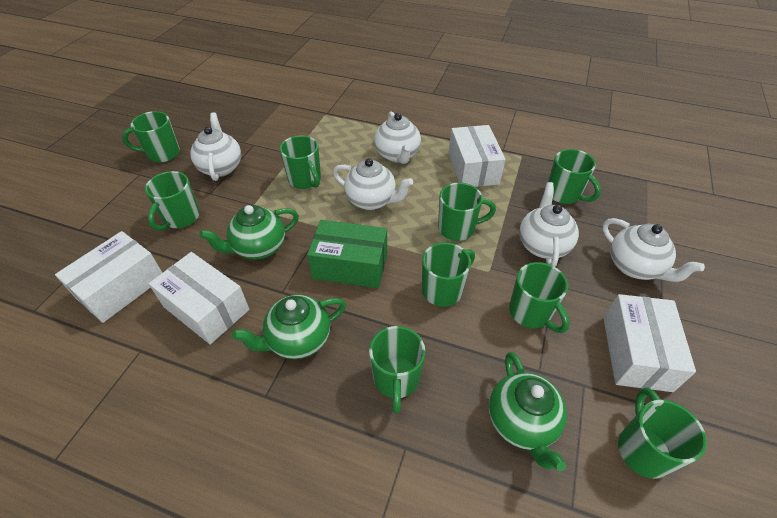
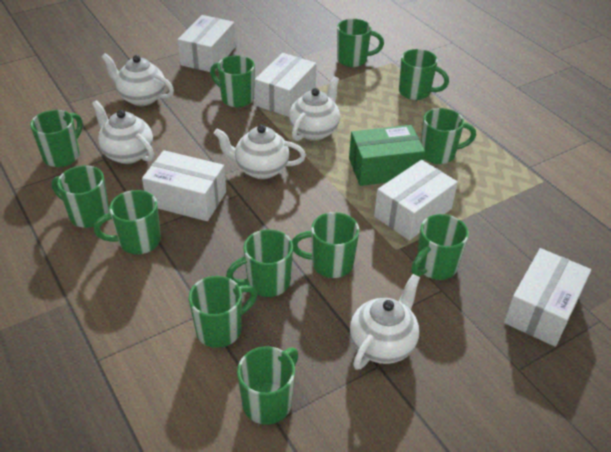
green mug: 9 -> 12
green teapot: 3 -> 0
white box: 4 -> 5

